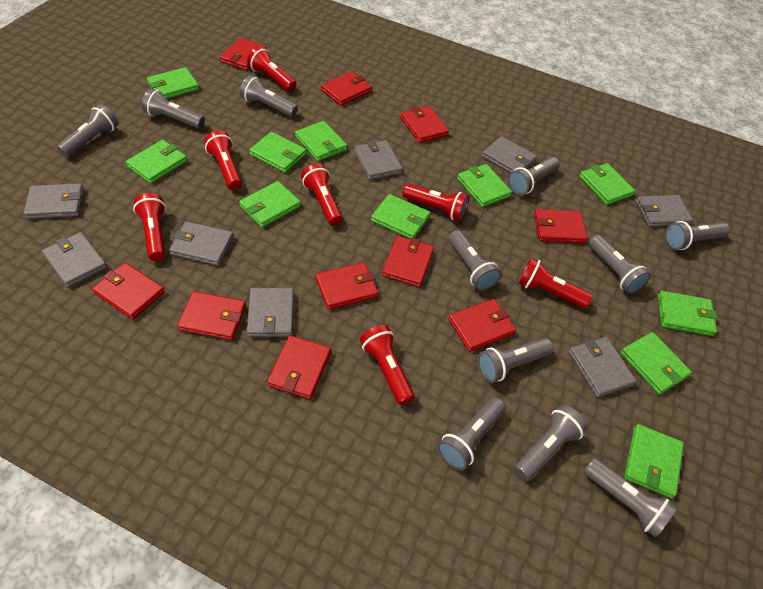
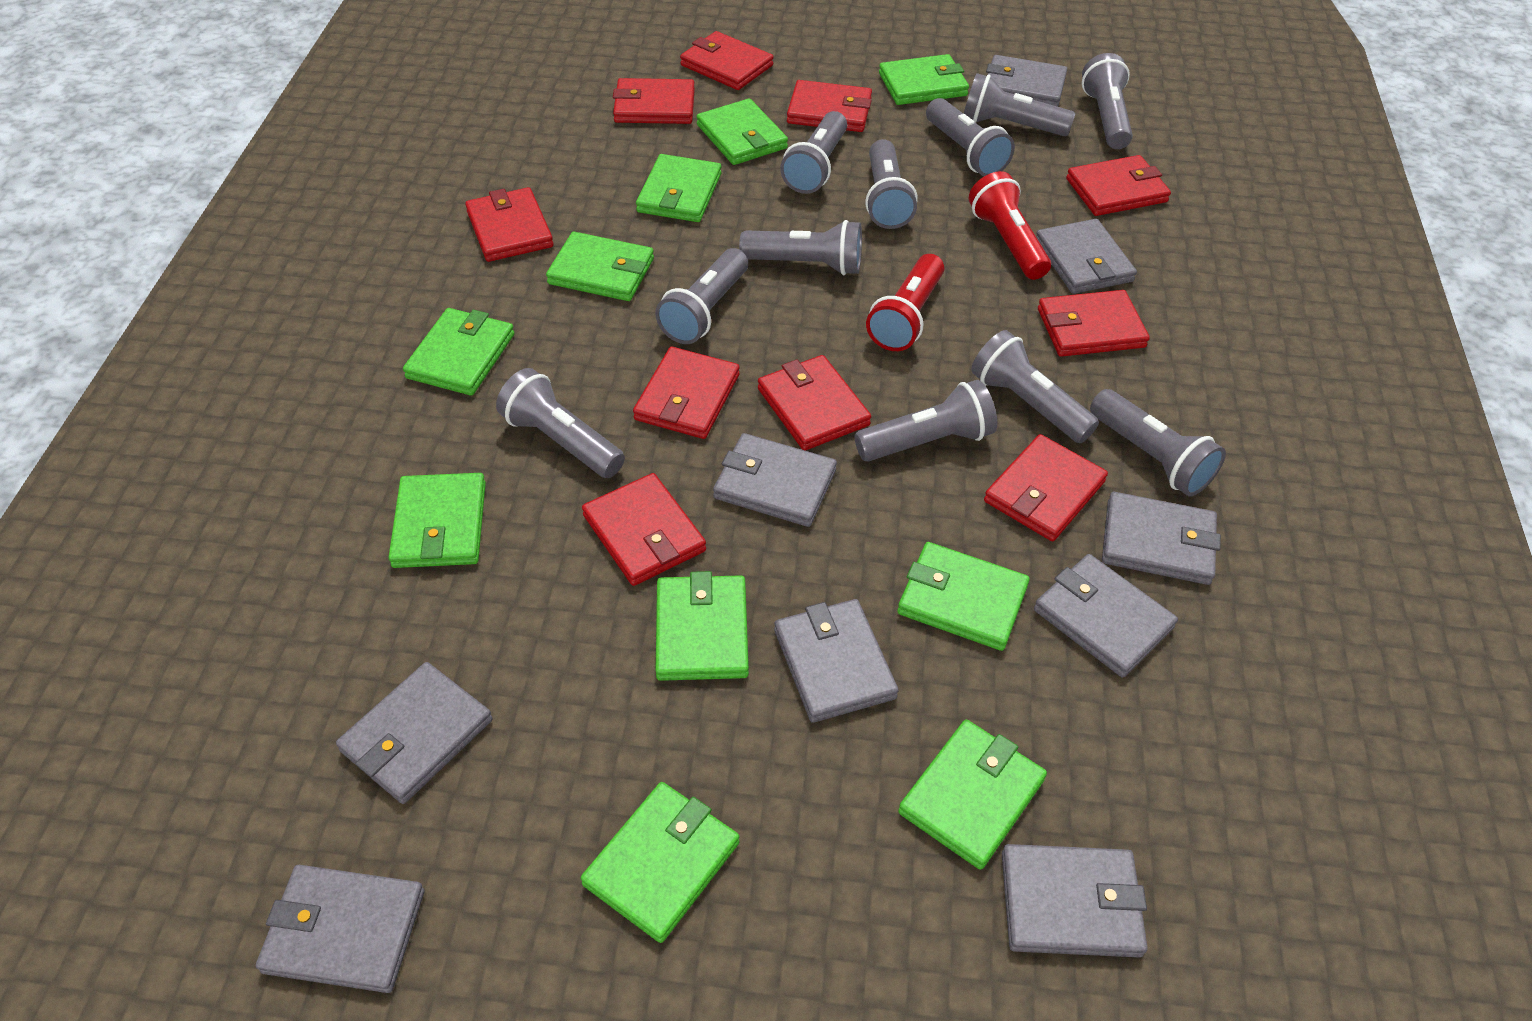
green wallet: 11 -> 10
grey wallet: 8 -> 9
red flashlight: 7 -> 2

